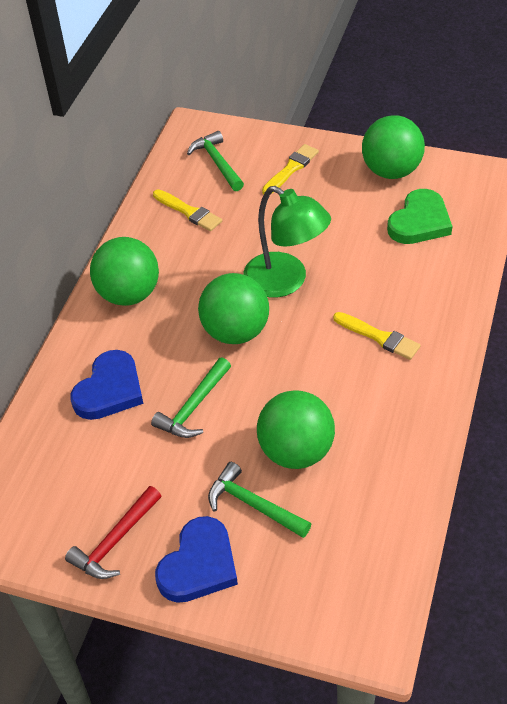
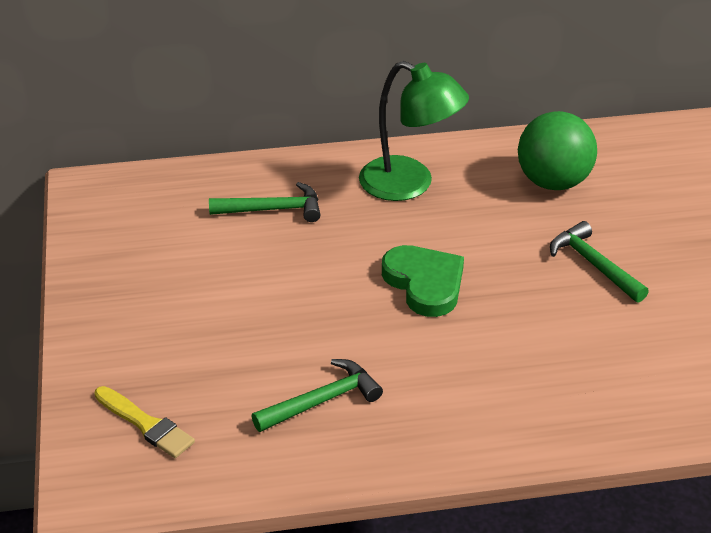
blue heart: 2 -> 0
green ball: 4 -> 1
red hammer: 1 -> 0
yellow brush: 3 -> 1

